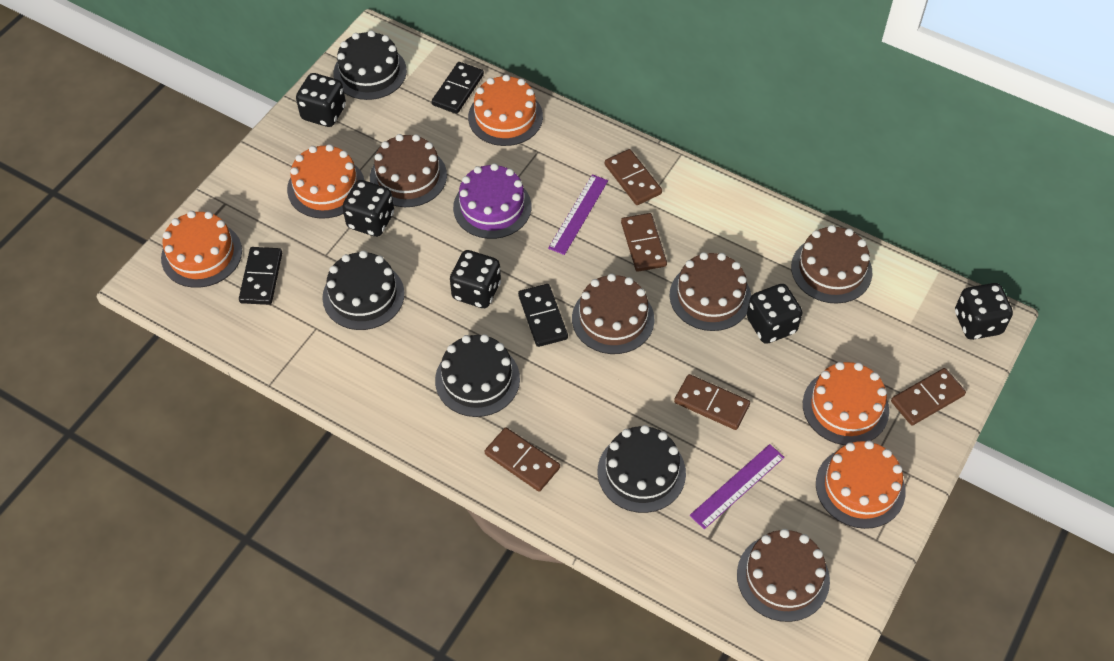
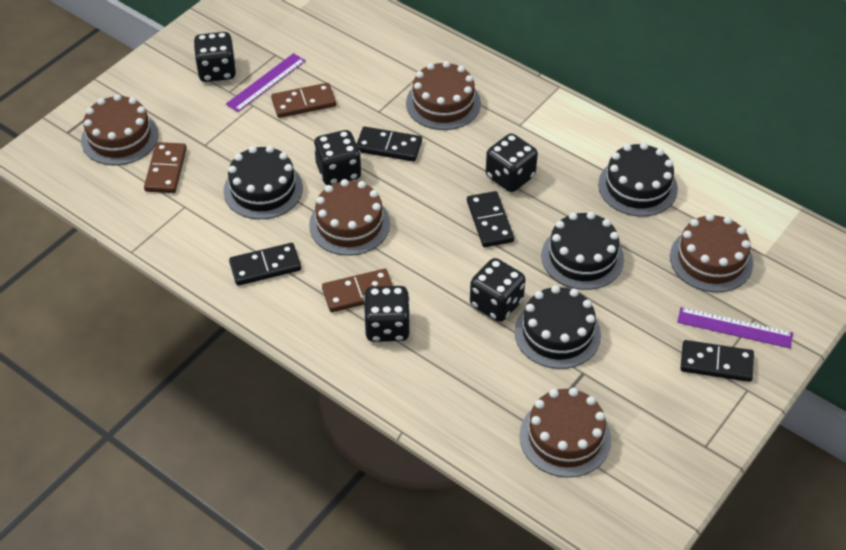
black domino: 3 -> 4
brown domino: 5 -> 3
orange cake: 5 -> 0
purple cake: 1 -> 0

